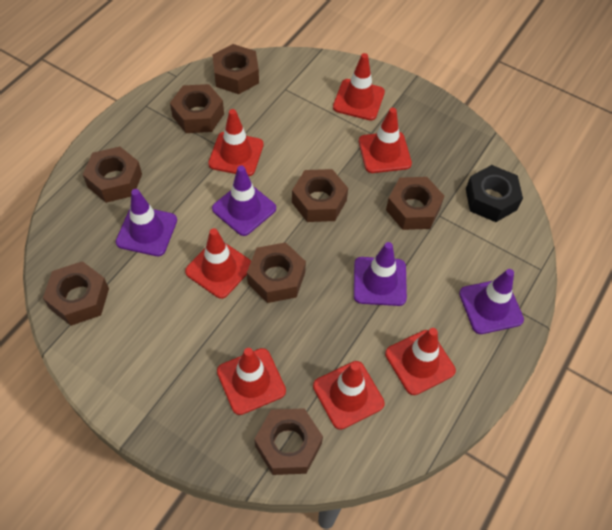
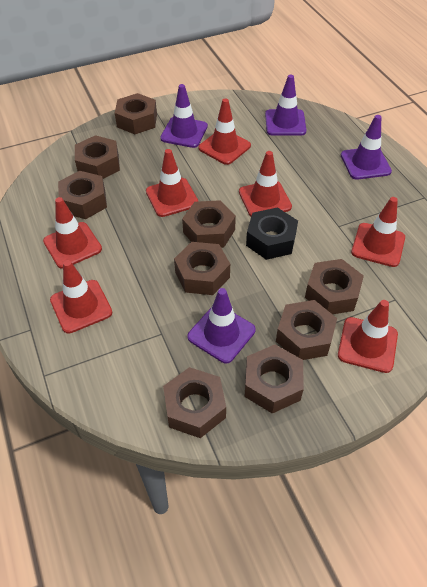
brown nut: 8 -> 9

